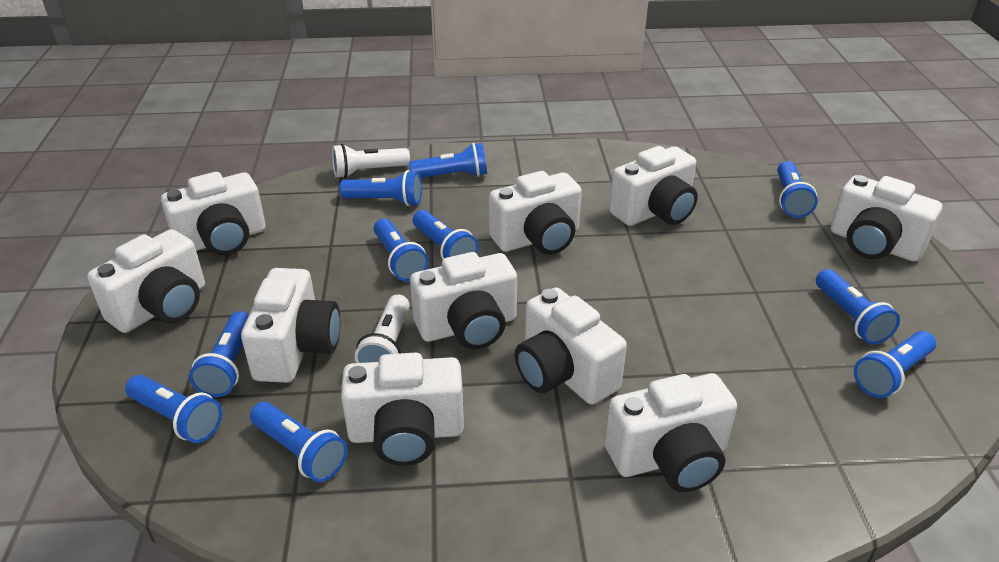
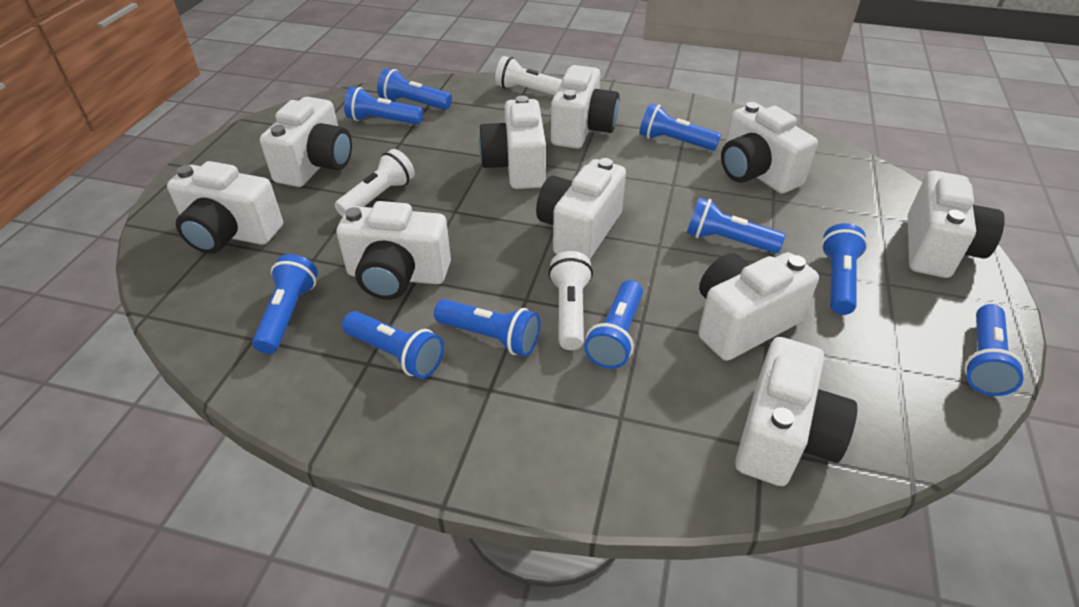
white flashlight: 2 -> 3

